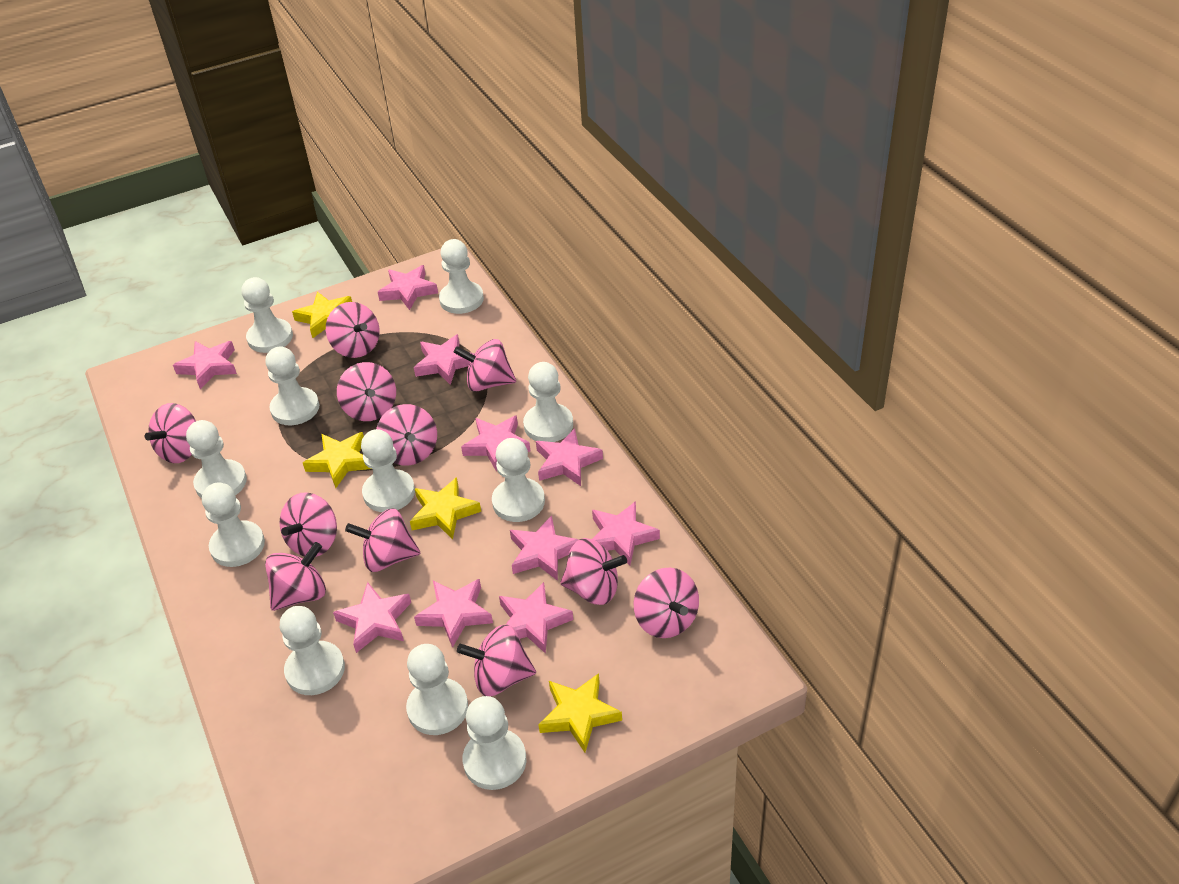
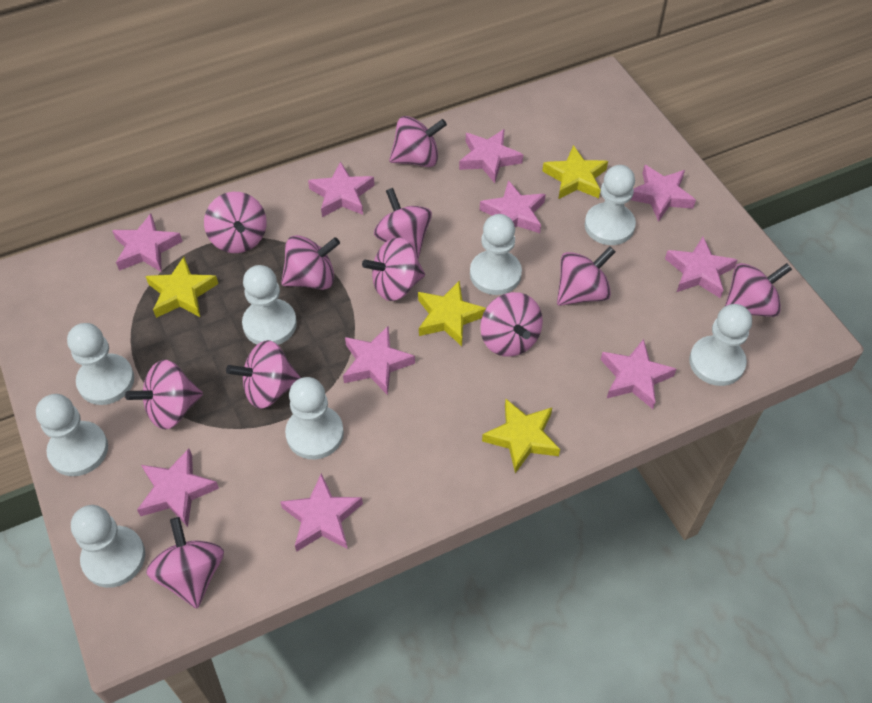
white pawn: 11 -> 8

